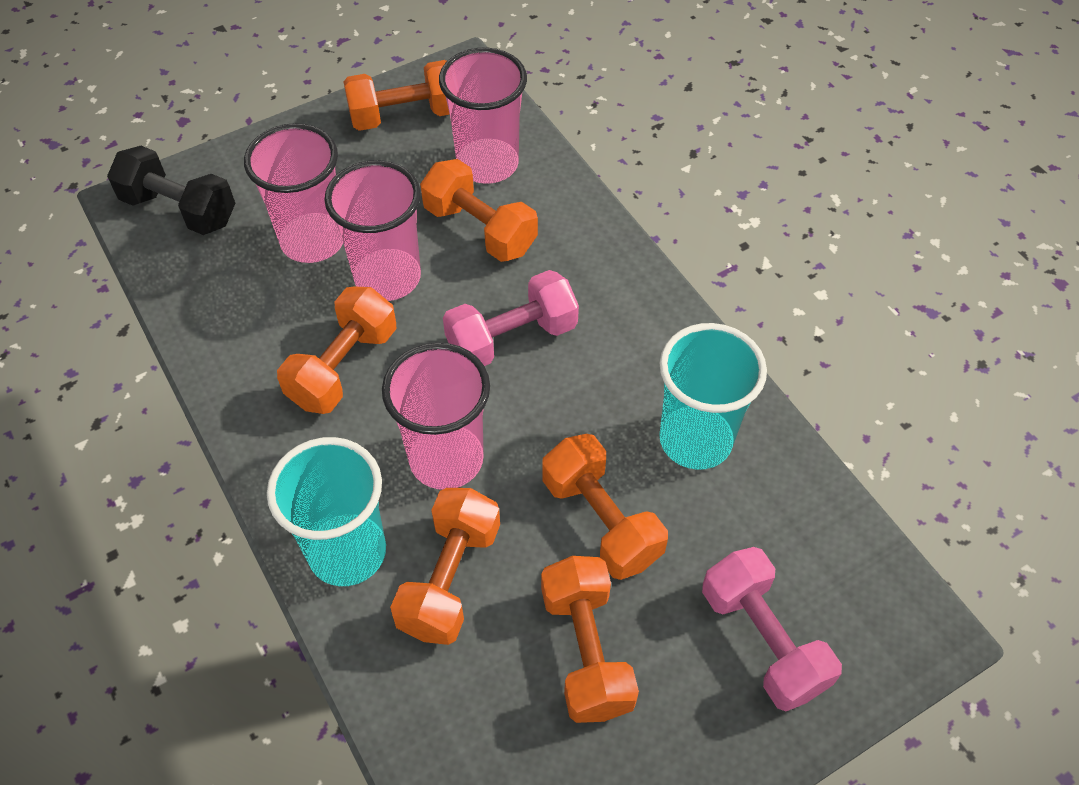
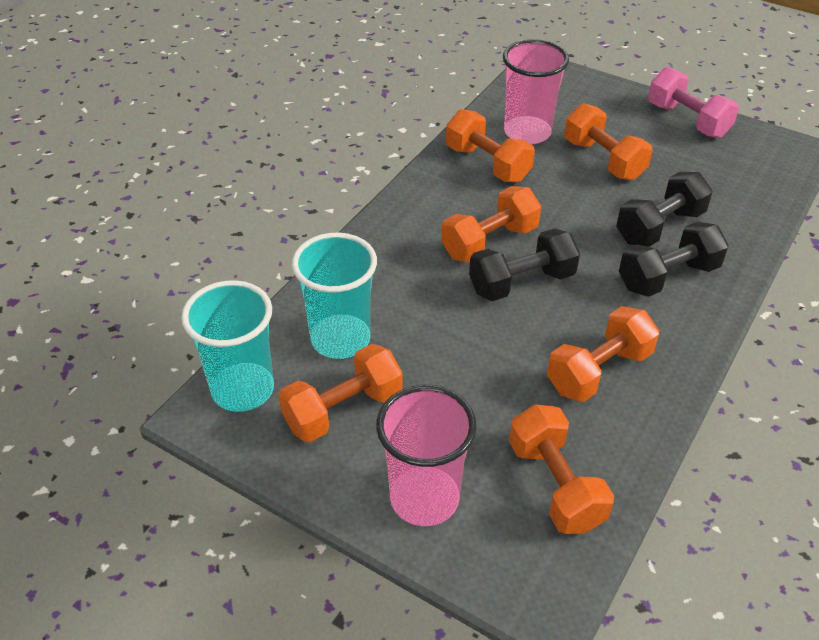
black dumbbell: 1 -> 3
pink cup: 4 -> 2
pink dumbbell: 2 -> 1

